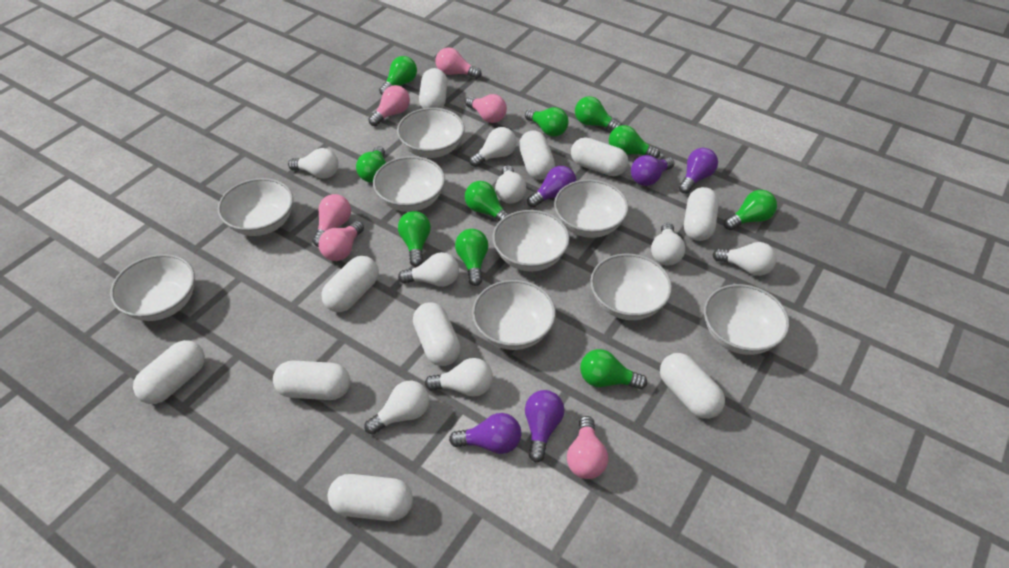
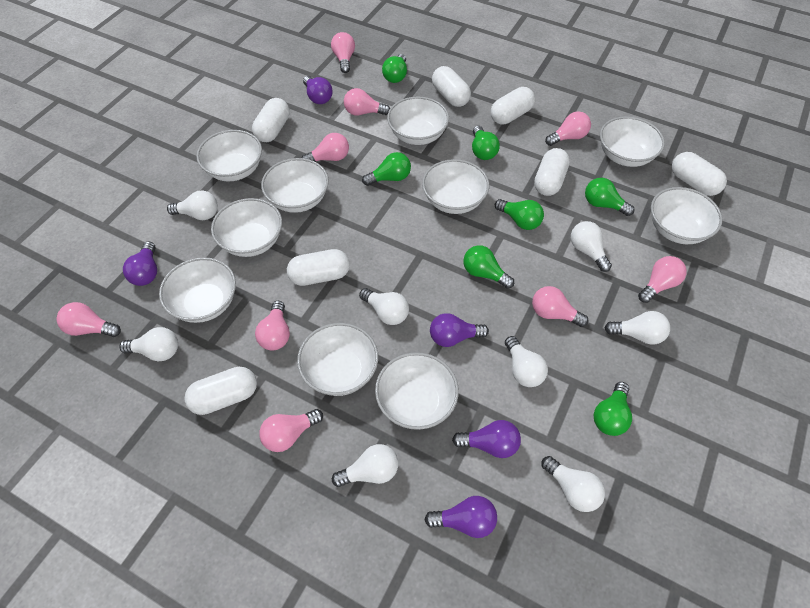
green light bulb: 10 -> 7
pink light bulb: 6 -> 9
white bowl: 9 -> 10
white capsule: 10 -> 7

